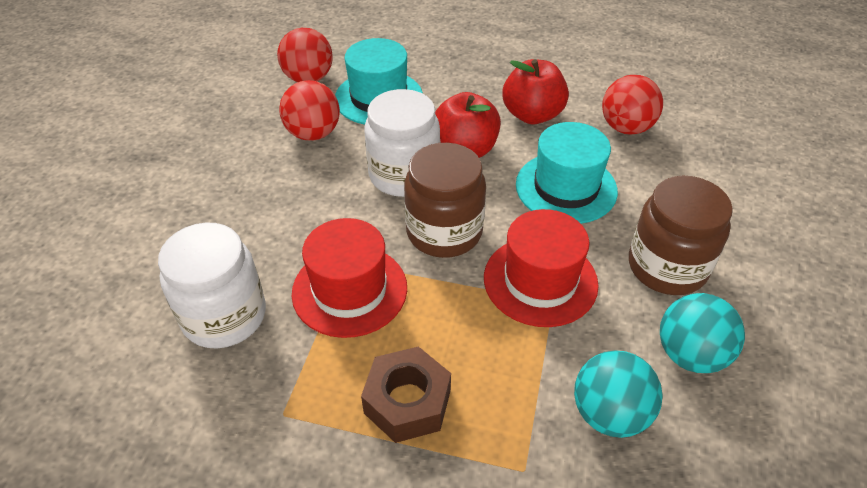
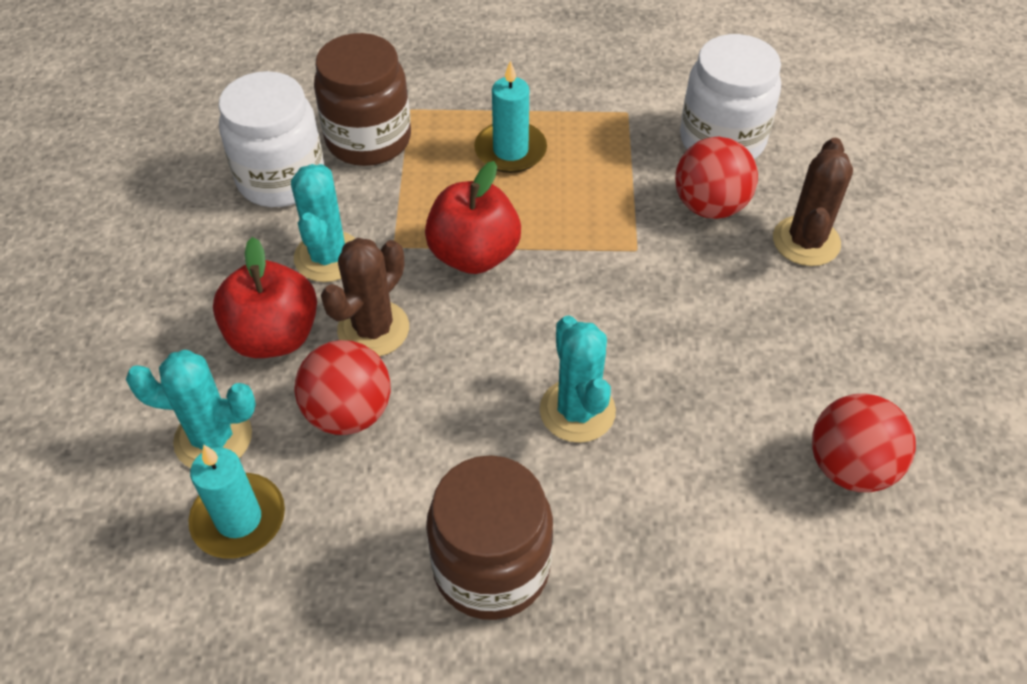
brown cactus: 0 -> 2
brown nut: 1 -> 0
red hat: 2 -> 0
turquoise ball: 2 -> 0
turquoise cactus: 0 -> 3
turquoise candle: 0 -> 2
turquoise hat: 2 -> 0

